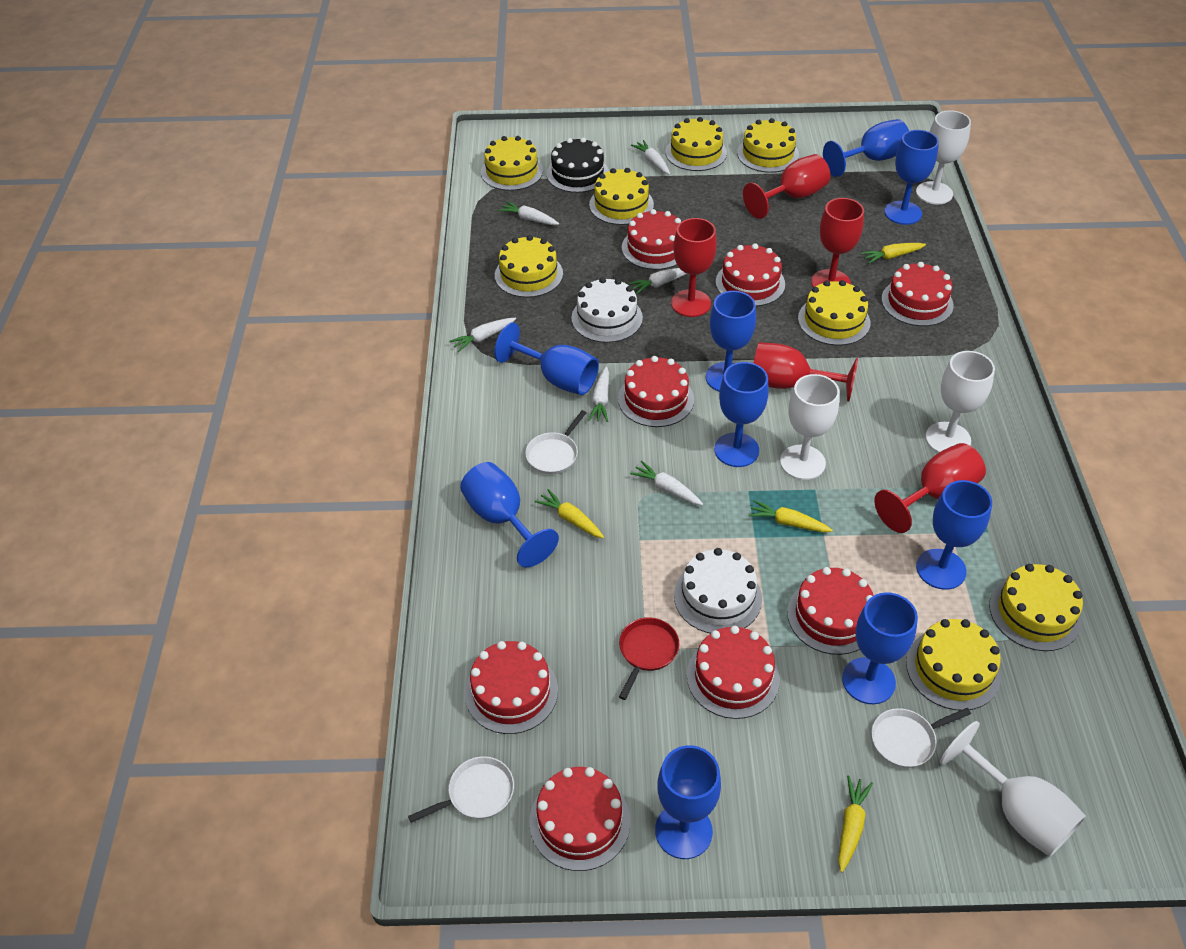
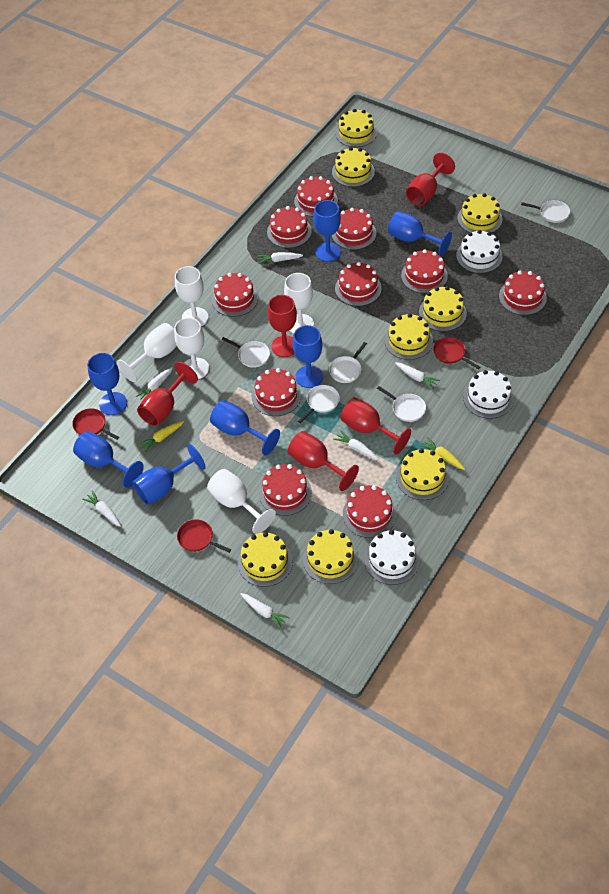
black cake: 1 -> 0
blue goblet: 9 -> 7
red cake: 8 -> 10
red pan: 1 -> 3
white cake: 2 -> 3
white goblet: 4 -> 5
white pan: 3 -> 5
yellow carrot: 4 -> 2

